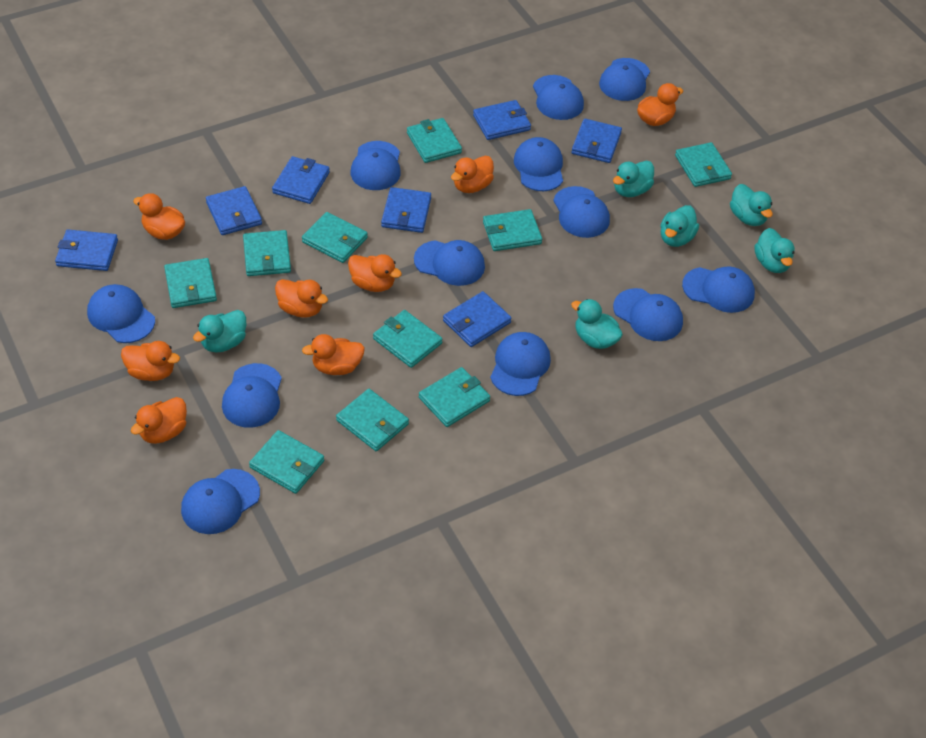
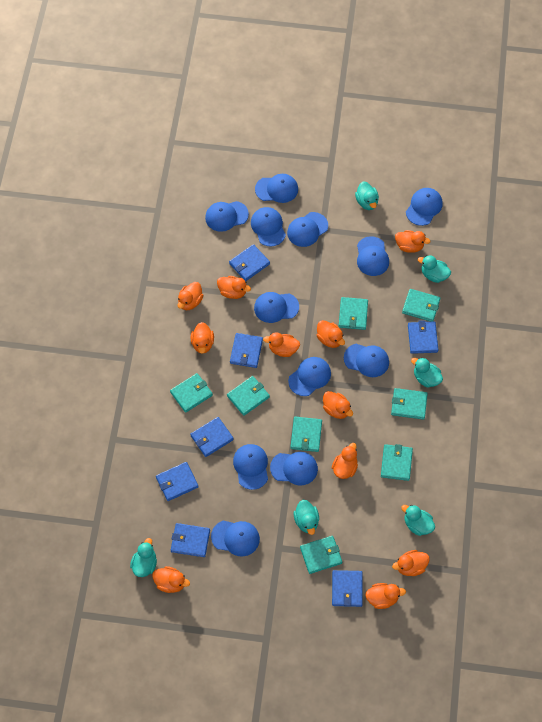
orange duck: 8 -> 11
turquoise wallet: 10 -> 8

